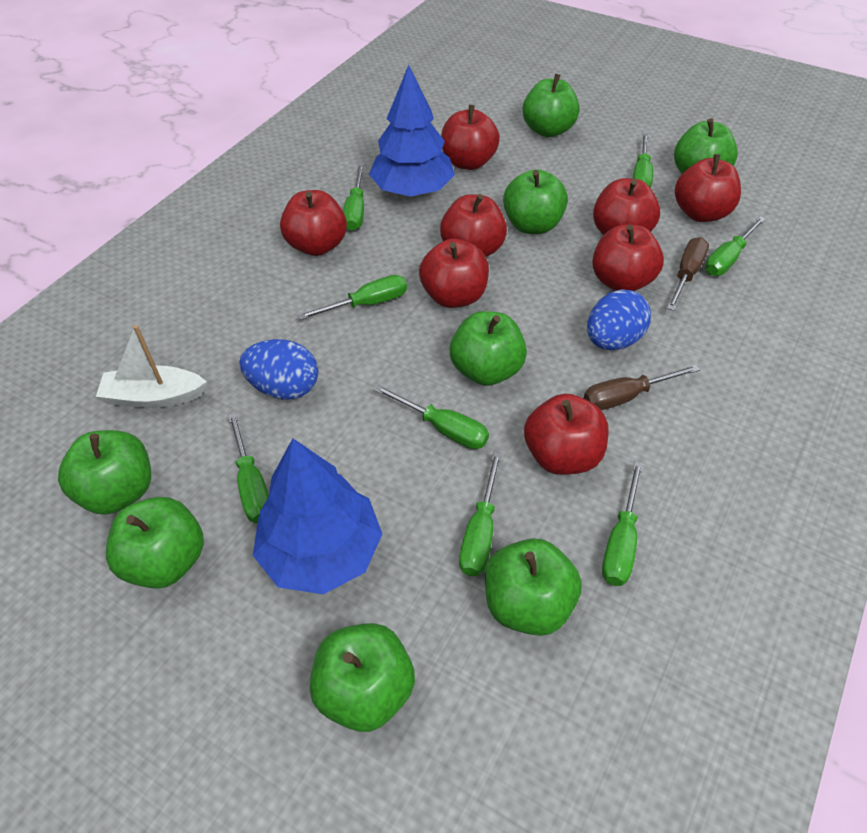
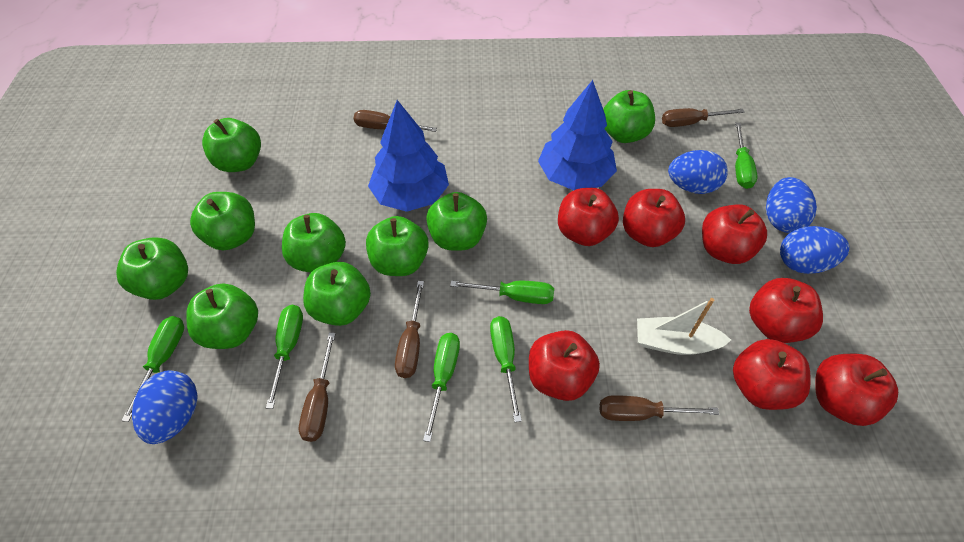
blue egg: 2 -> 4
brown screwdriver: 2 -> 5
green apple: 8 -> 9
green screwdriver: 8 -> 6
red apple: 8 -> 7

